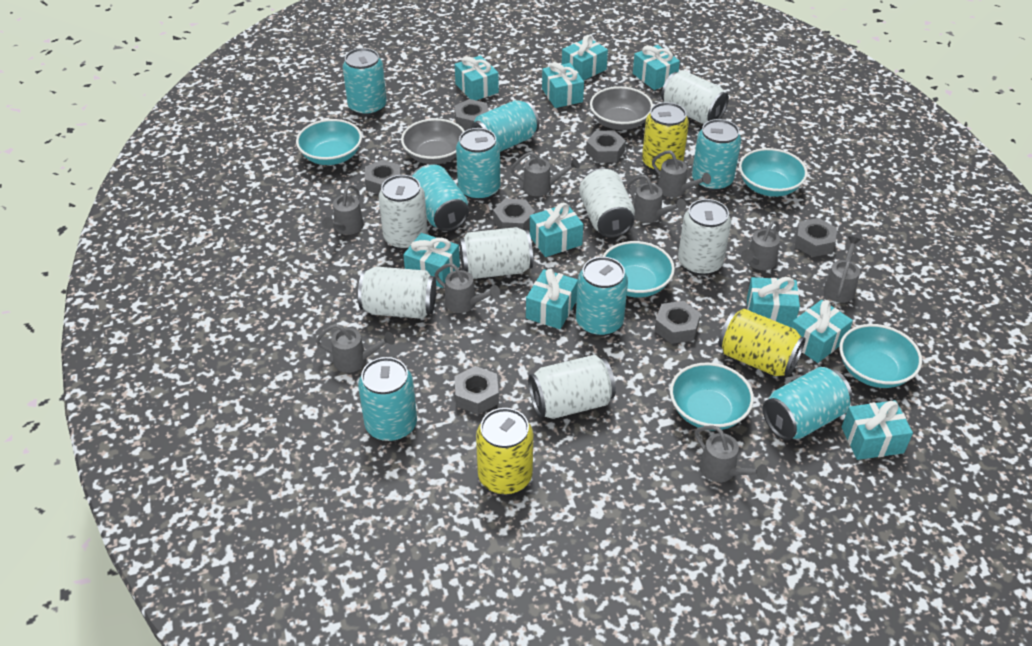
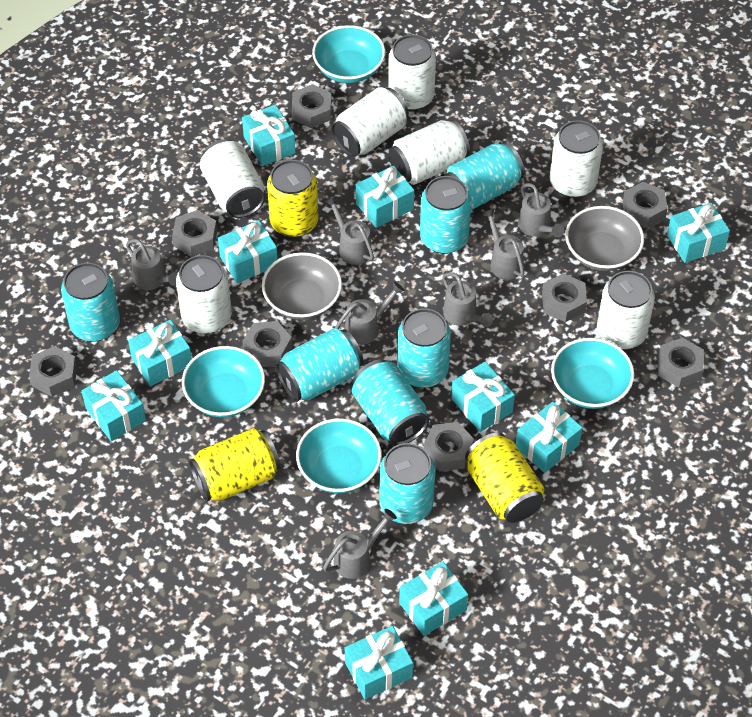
grey nut: 7 -> 8
grey watering can: 9 -> 7
turquoise bowl: 5 -> 4
turquoise can: 8 -> 7

